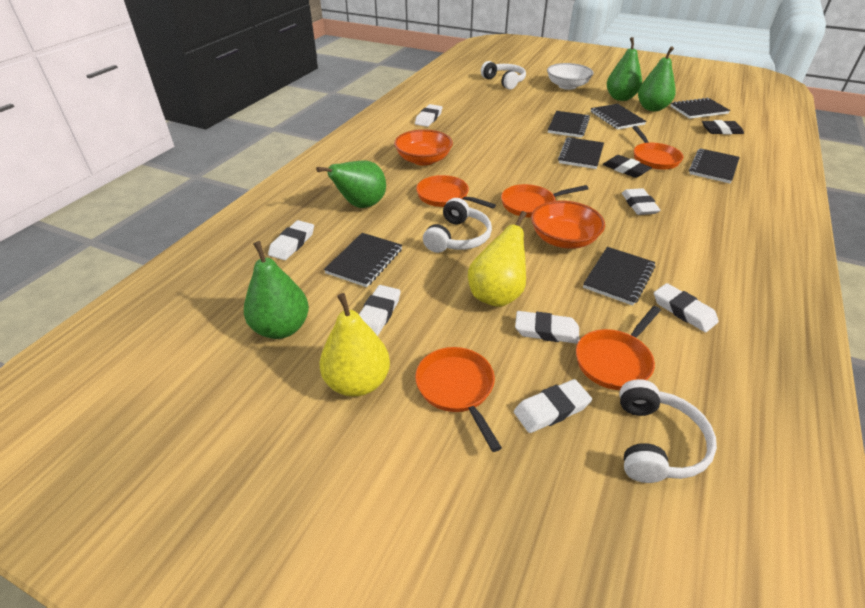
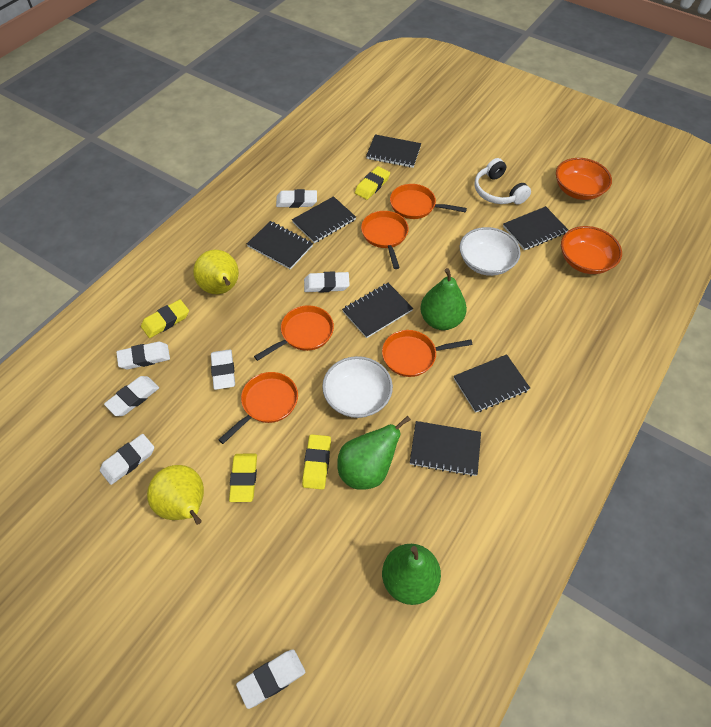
black eraser: 2 -> 0
green pear: 4 -> 3
white bowl: 1 -> 2
white headphones: 3 -> 1
yellow eraser: 0 -> 4

